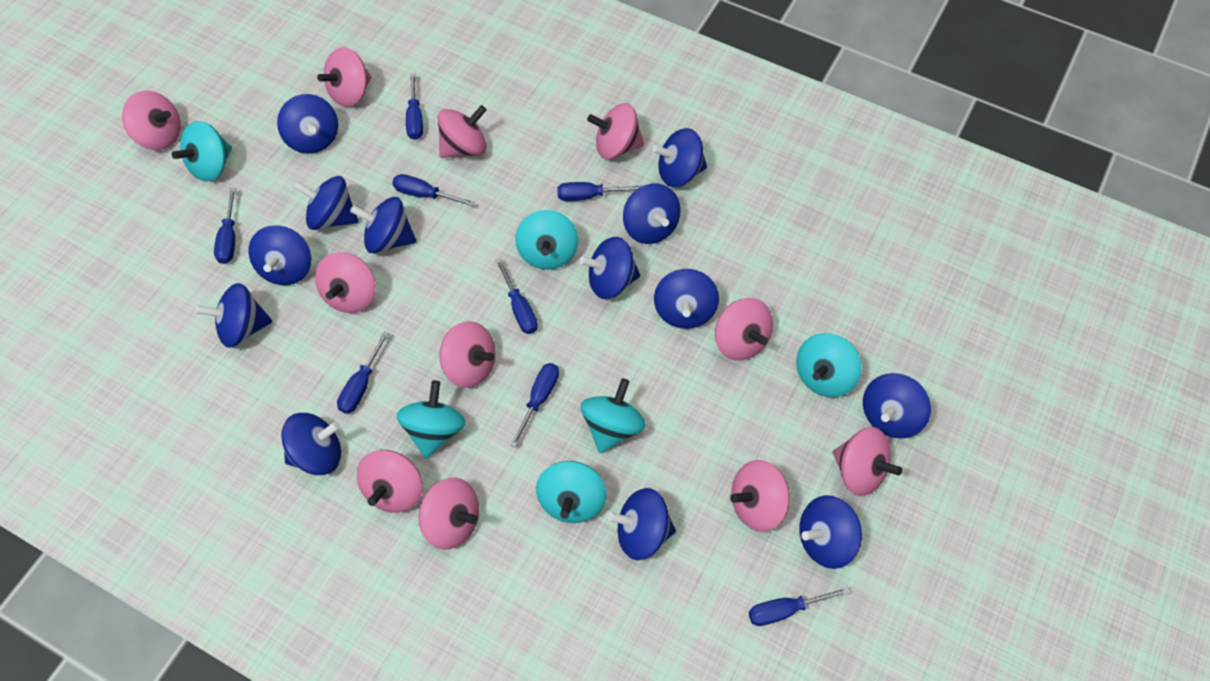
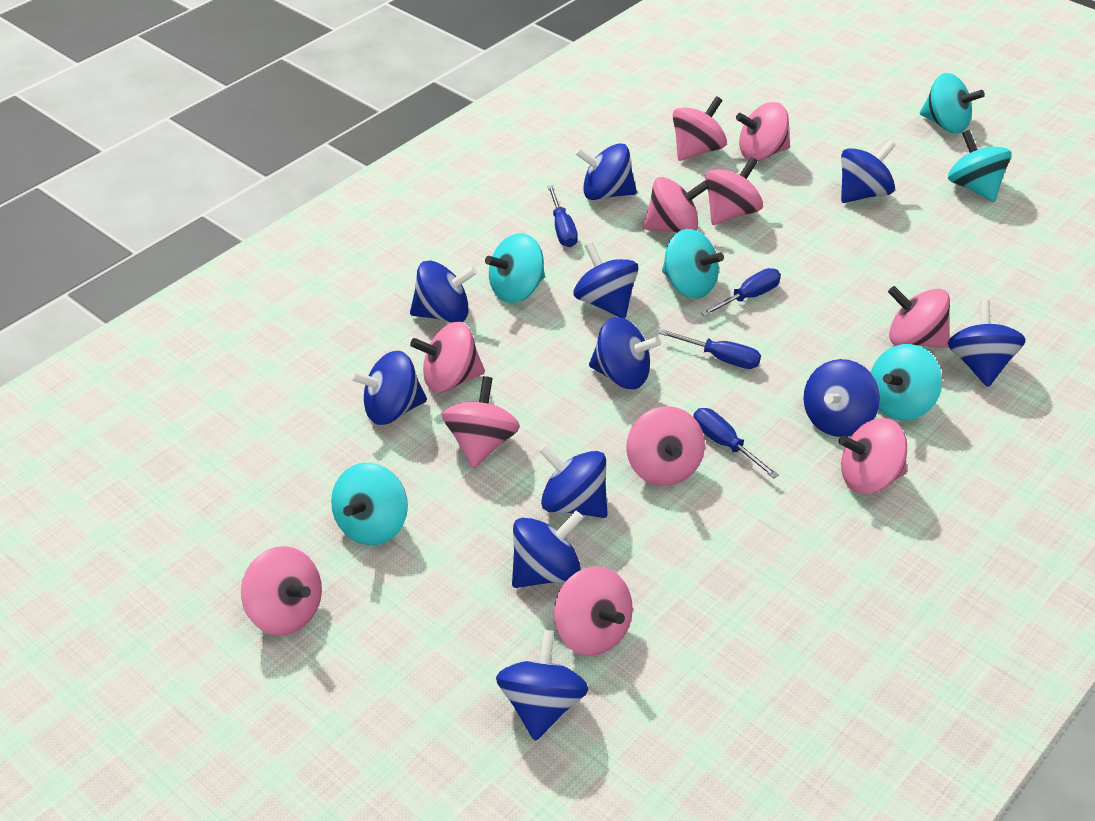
blue screwdriver: 8 -> 4
blue spinning top: 13 -> 11

